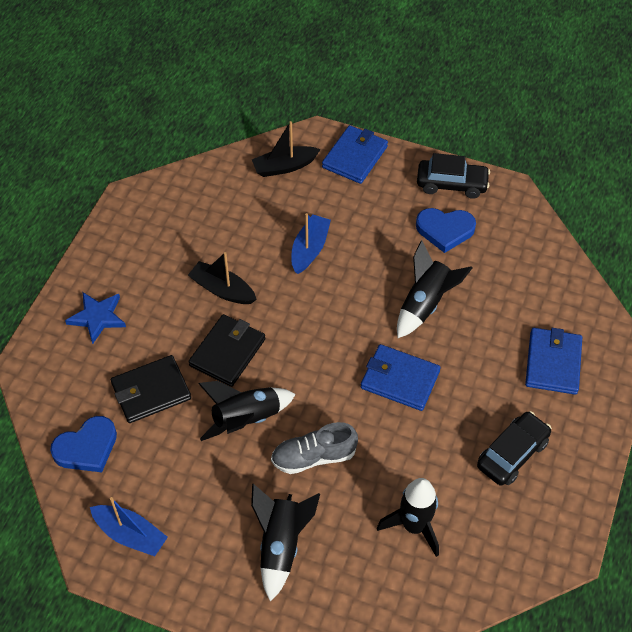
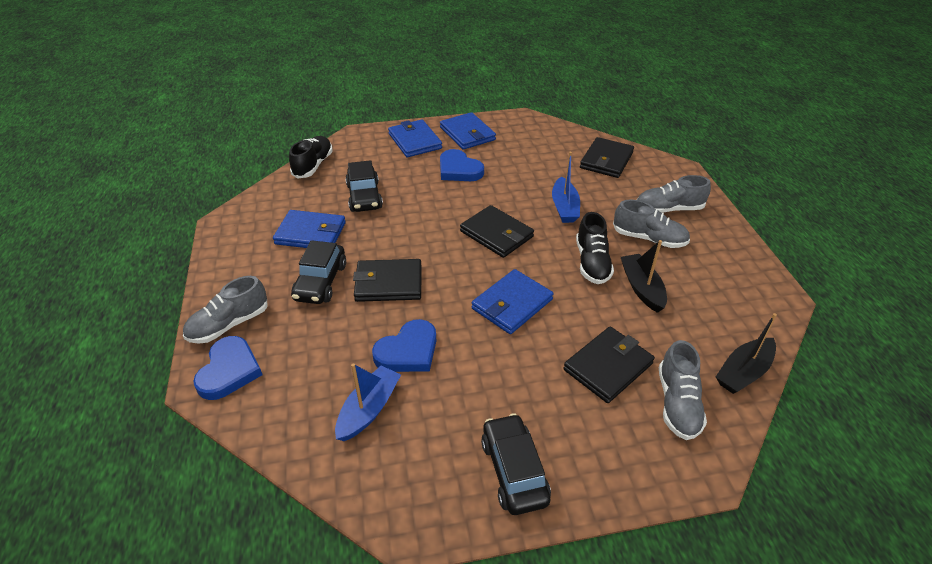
black car: 2 -> 3
black rocket: 4 -> 0
black shoe: 0 -> 2
black wallet: 2 -> 4
blue heart: 2 -> 3
blue star: 1 -> 0
blue wallet: 3 -> 4
grey shoe: 1 -> 4

